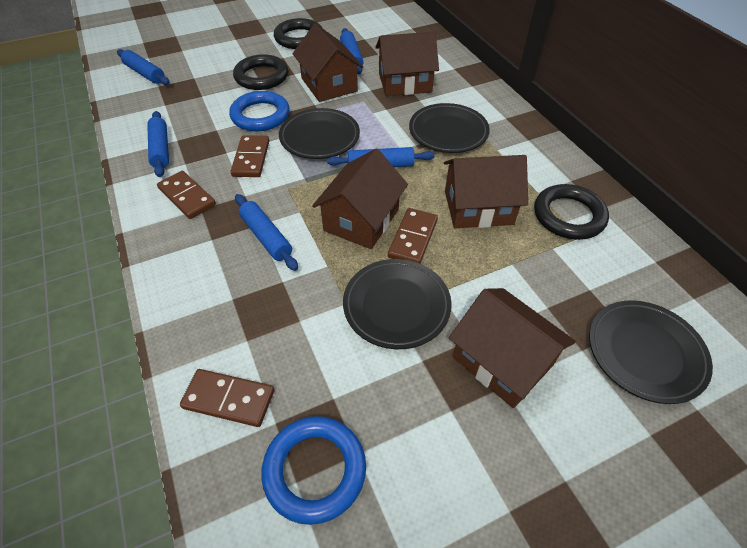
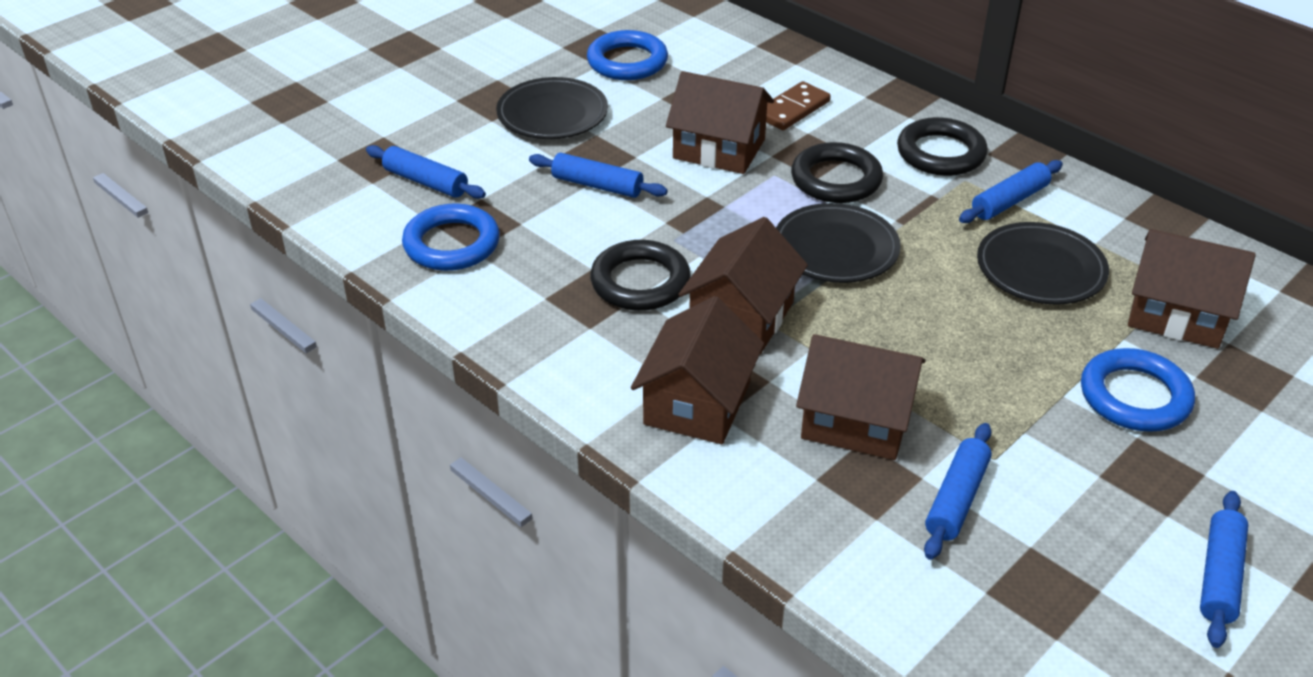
black plate: 4 -> 3
blue ring: 2 -> 3
brown domino: 4 -> 1

